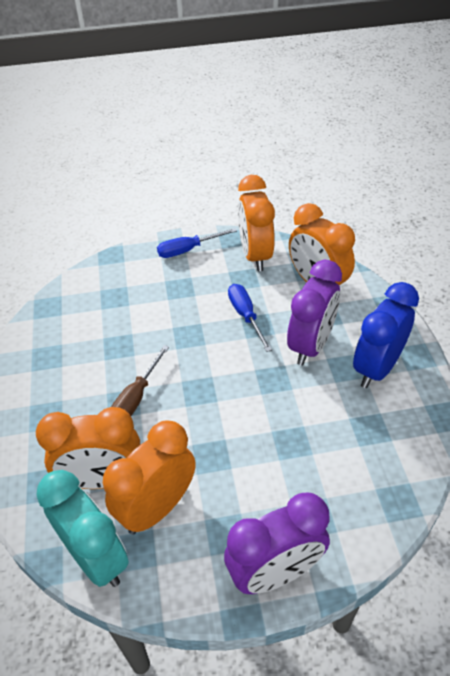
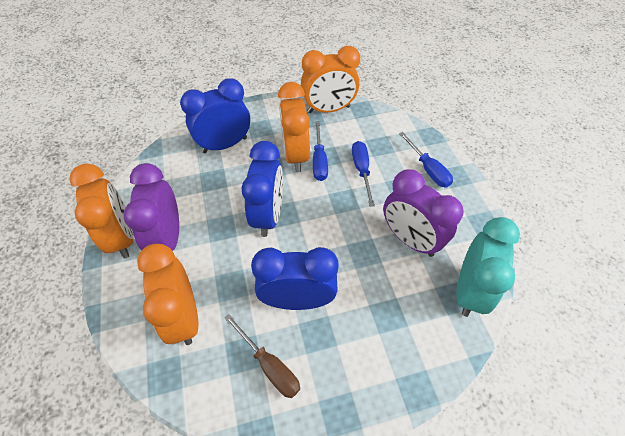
blue clock: 1 -> 3
blue screwdriver: 2 -> 3

